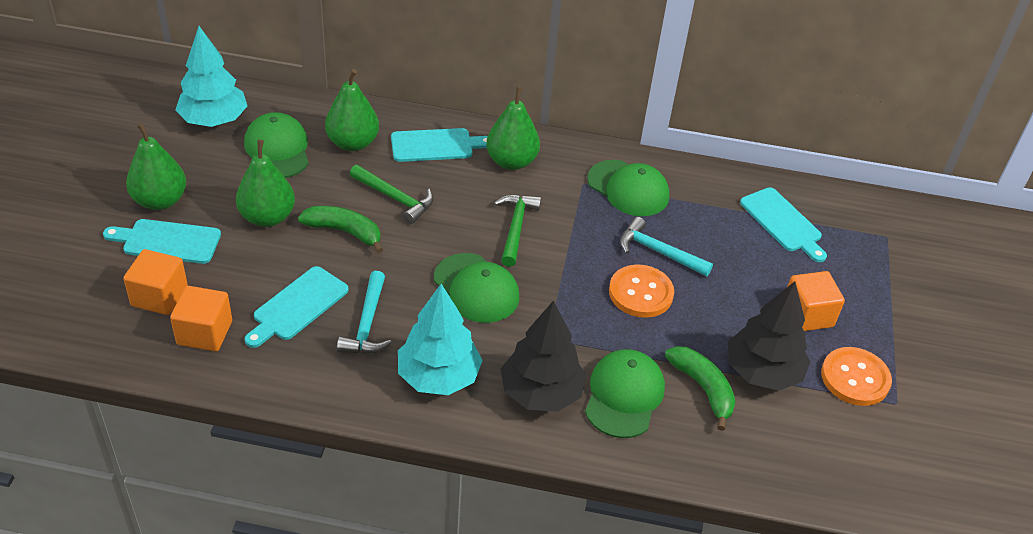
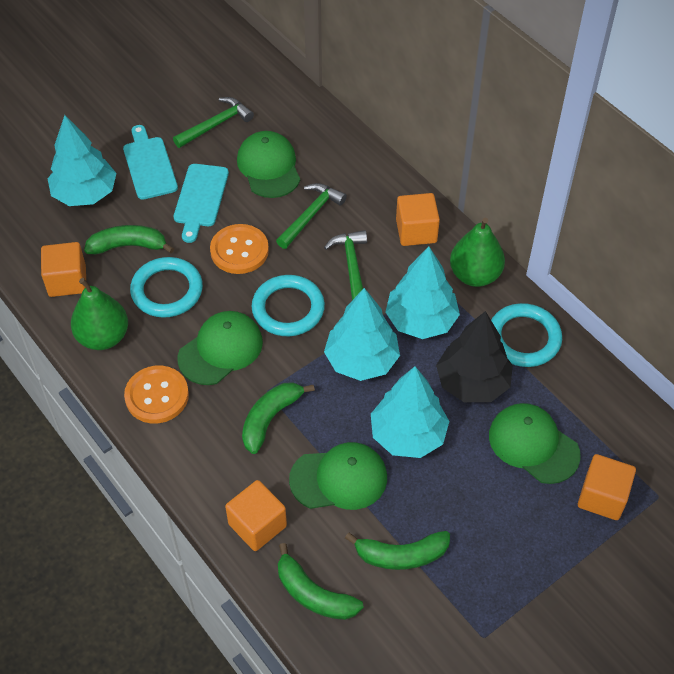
black tree: 2 -> 1
green banana: 2 -> 4
green hammer: 2 -> 3
green pear: 4 -> 2
orange cube: 3 -> 4
turquoise cutting board: 4 -> 2
turquoise hammer: 2 -> 0
turquoise ring: 0 -> 3
turquoise tree: 2 -> 4

